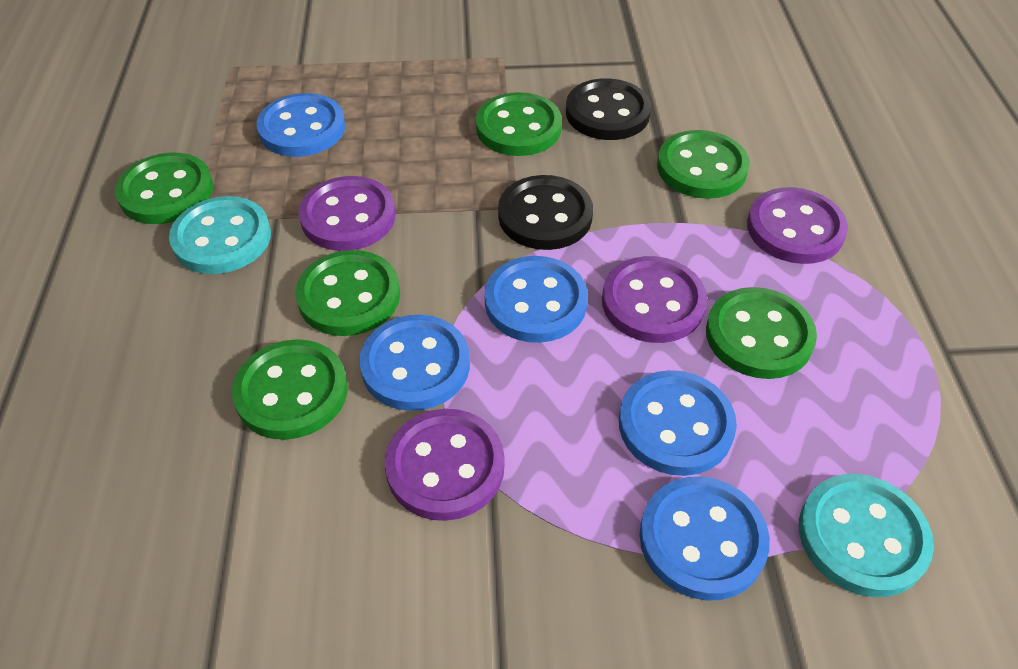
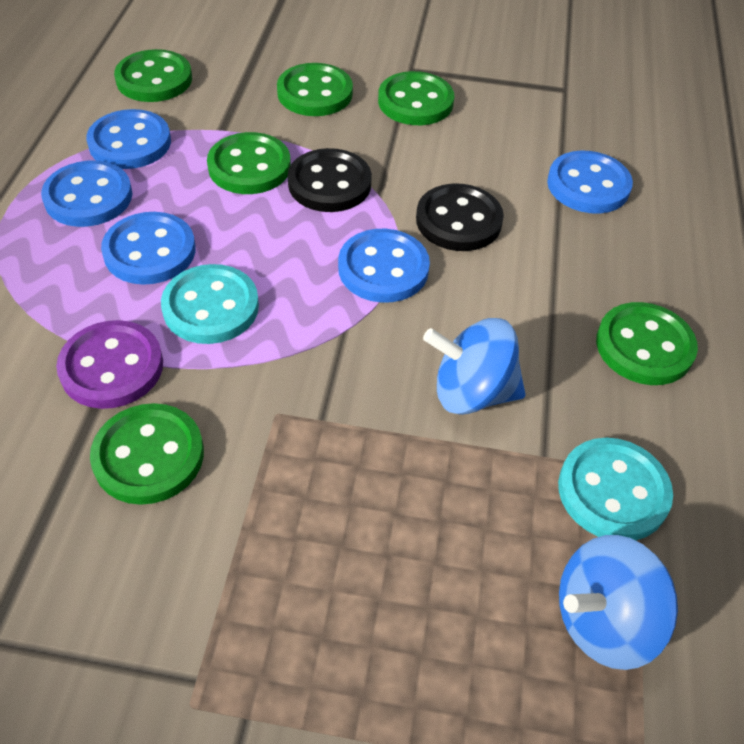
blue spinning top: 0 -> 2
purple button: 4 -> 1

